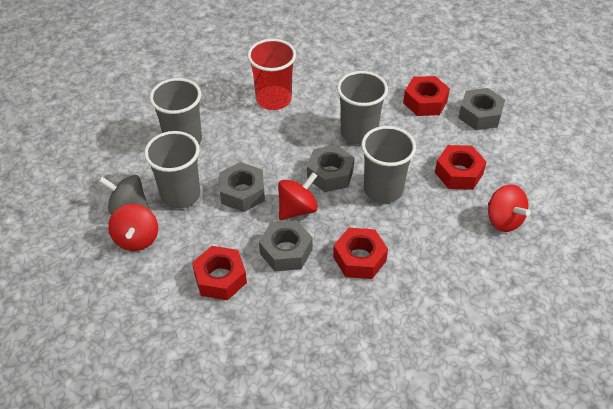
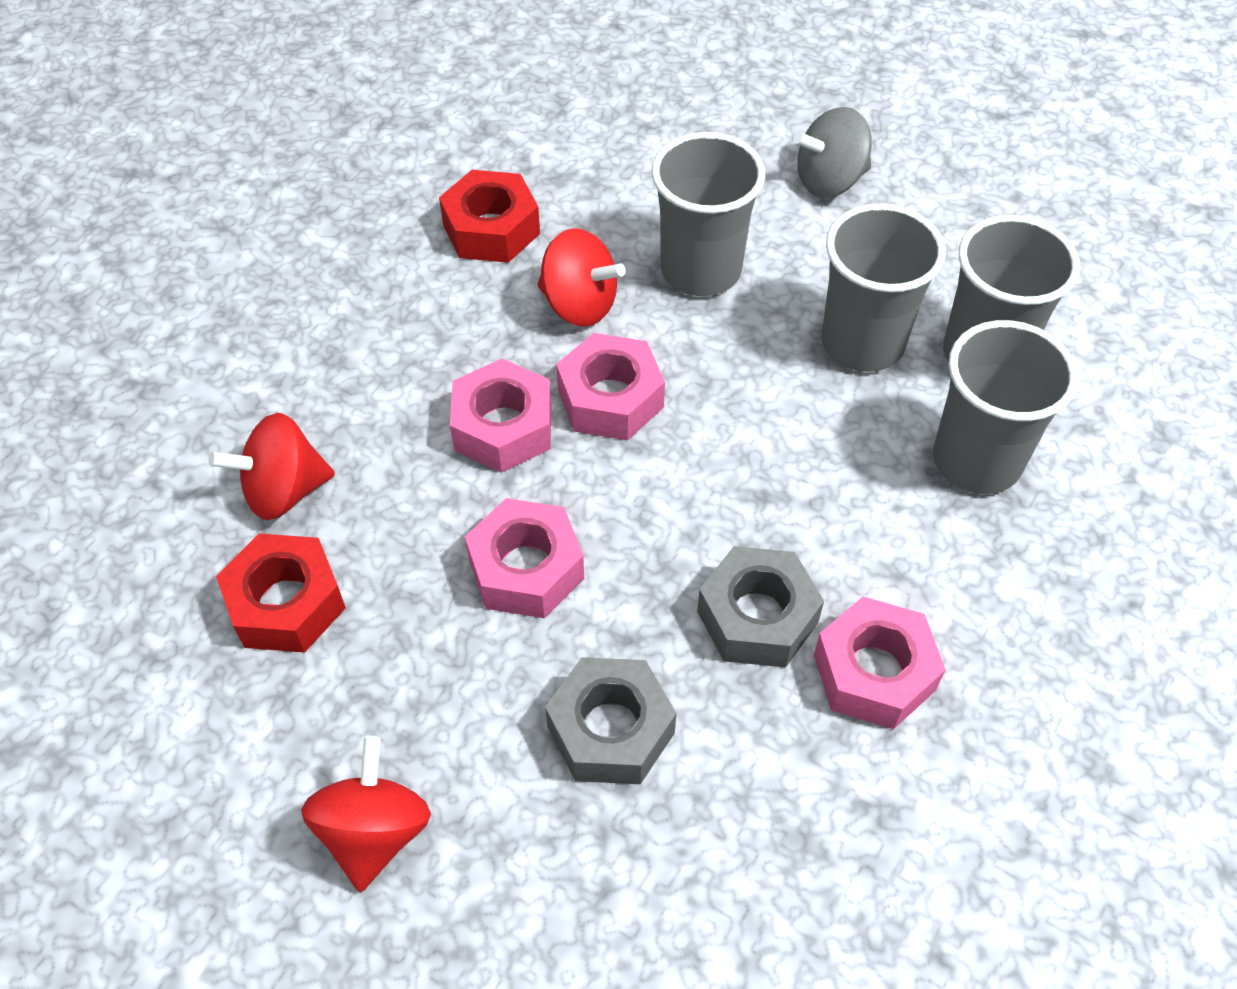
grey nut: 4 -> 2
pink nut: 0 -> 4
red cup: 1 -> 0
red nut: 4 -> 2

